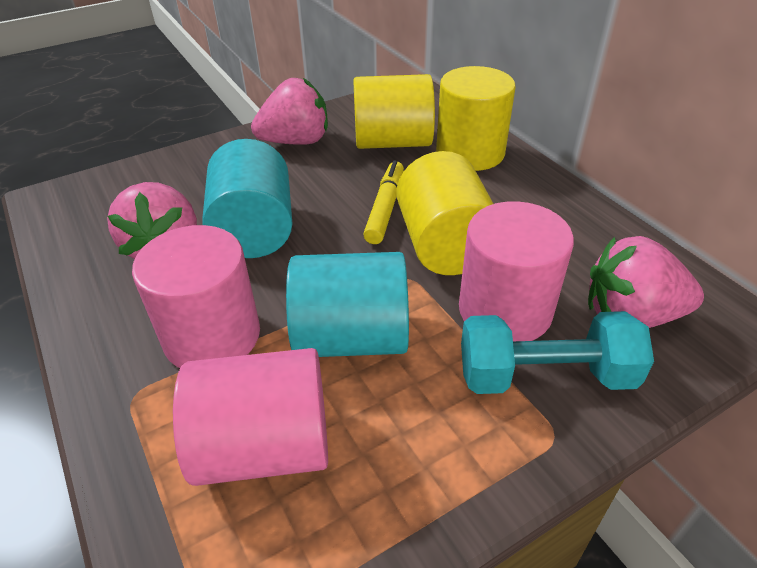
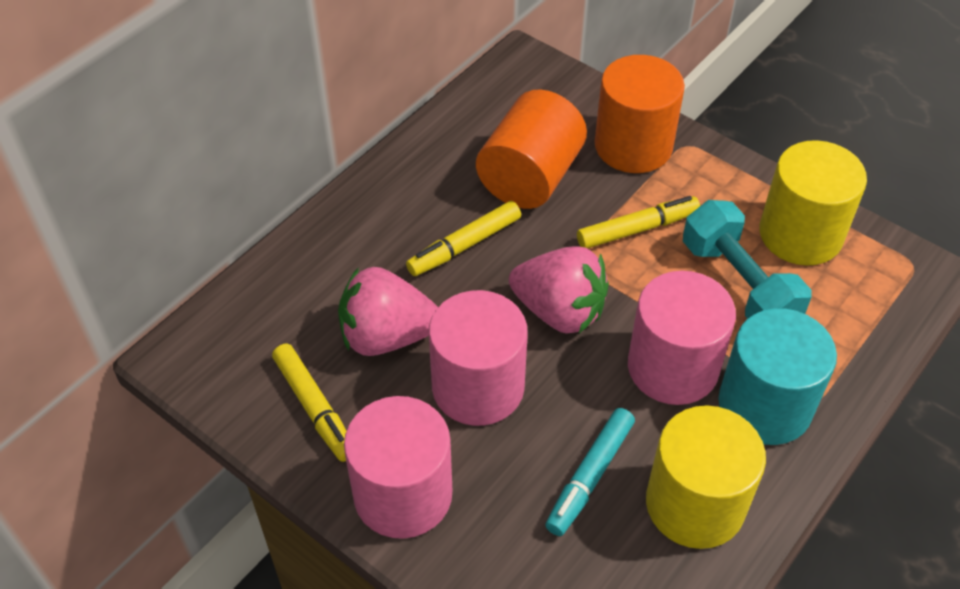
orange cylinder: 0 -> 2
pink strawberry: 3 -> 2
turquoise cylinder: 2 -> 1
turquoise marker: 0 -> 1
yellow cylinder: 3 -> 2
yellow marker: 1 -> 3

